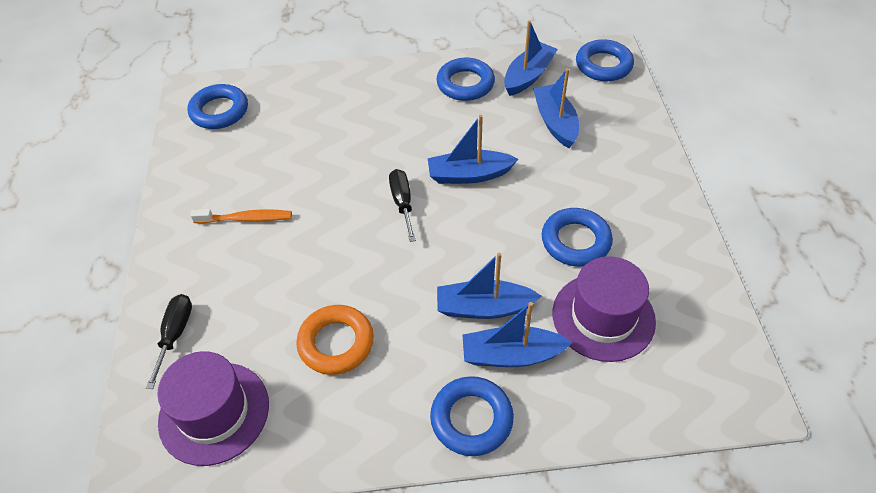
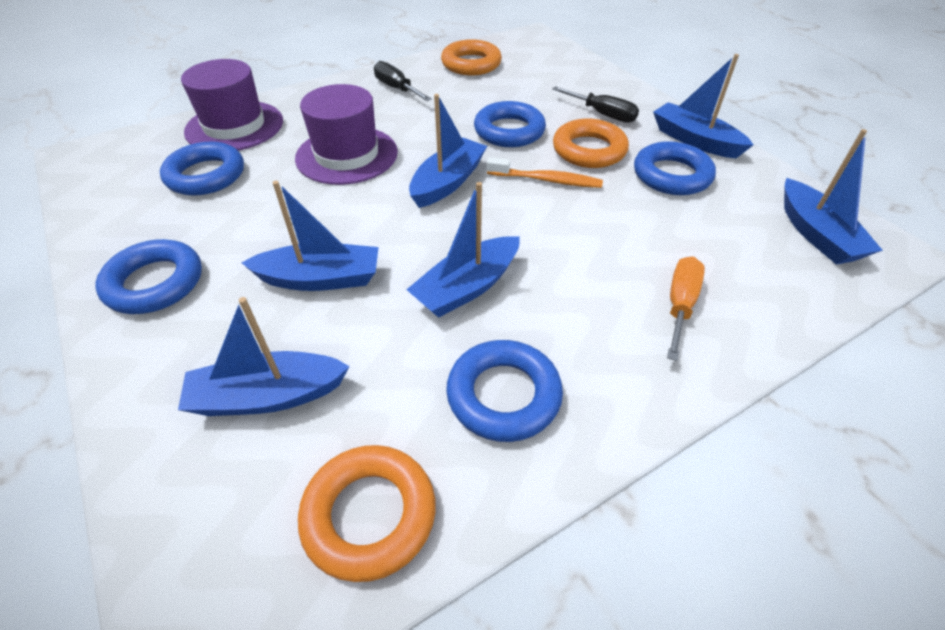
blue boat: 5 -> 6
orange ring: 1 -> 3
orange screwdriver: 0 -> 1

